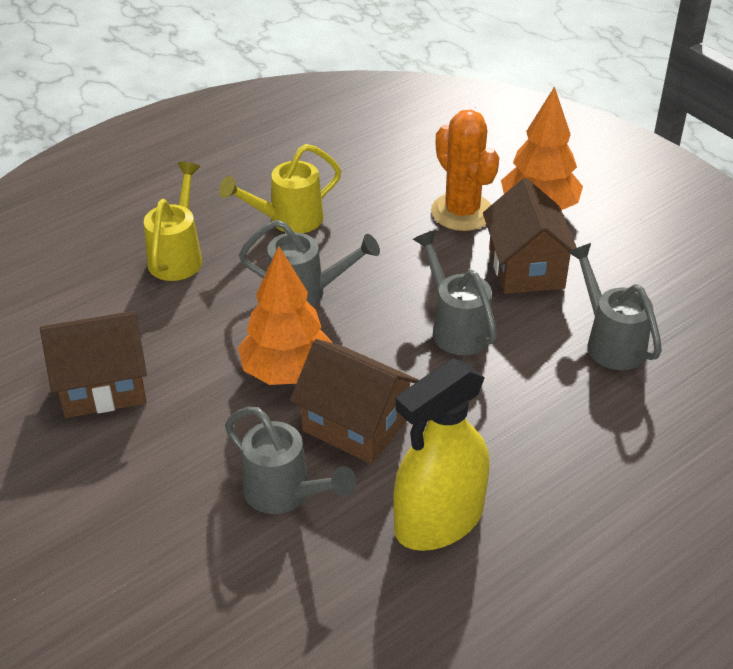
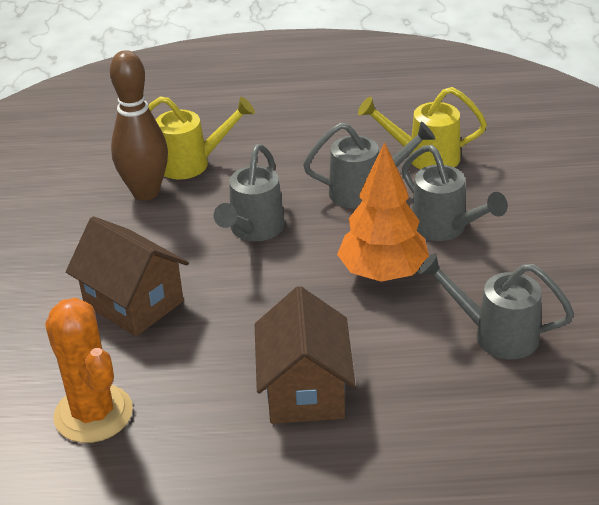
brown bowling pin: 0 -> 1
brown house: 3 -> 2
orange tree: 2 -> 1
yellow spray bottle: 1 -> 0

